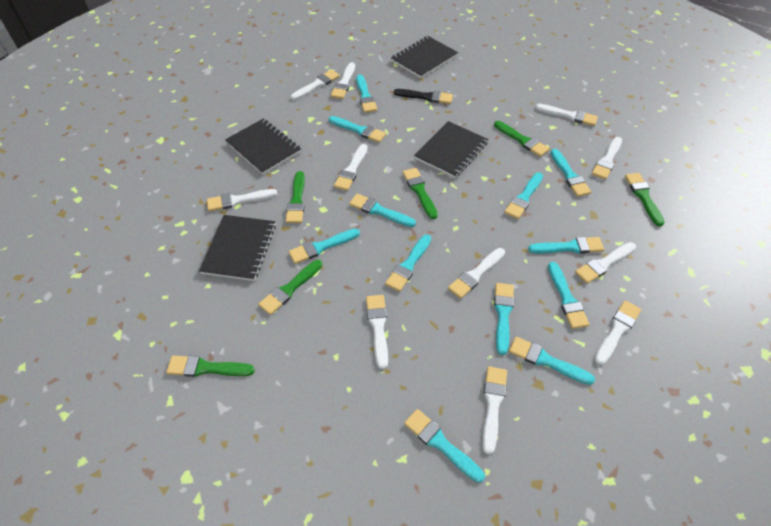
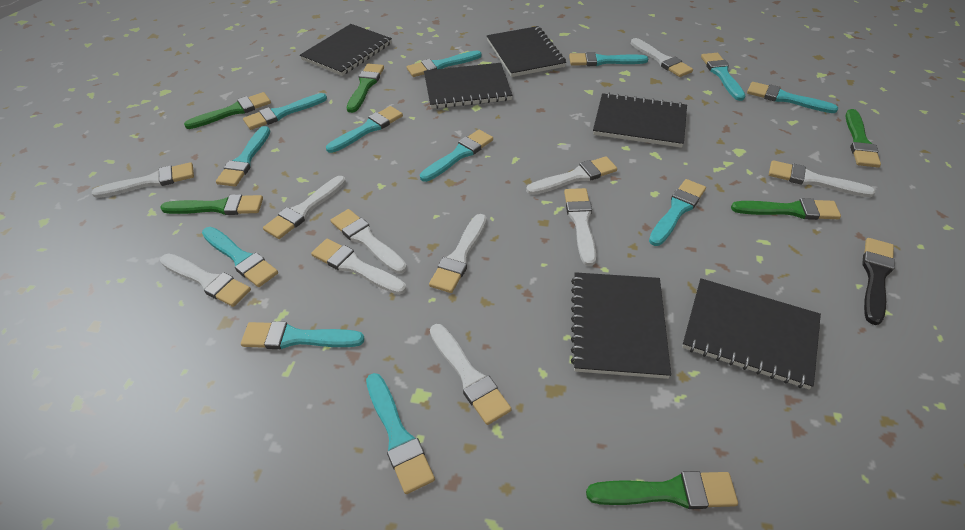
black notebook: 4 -> 6

